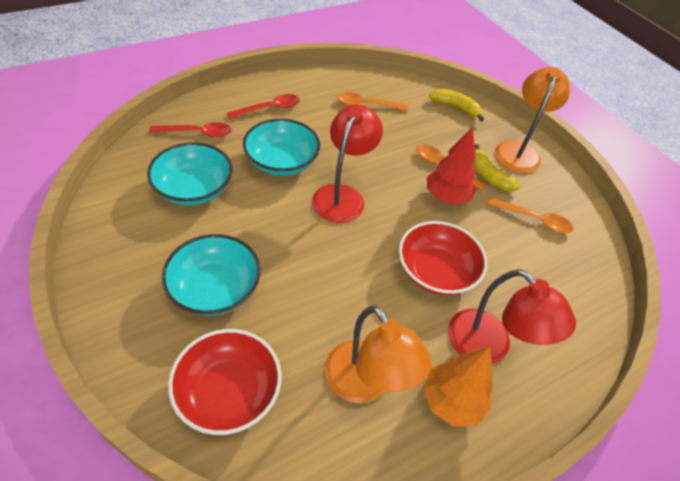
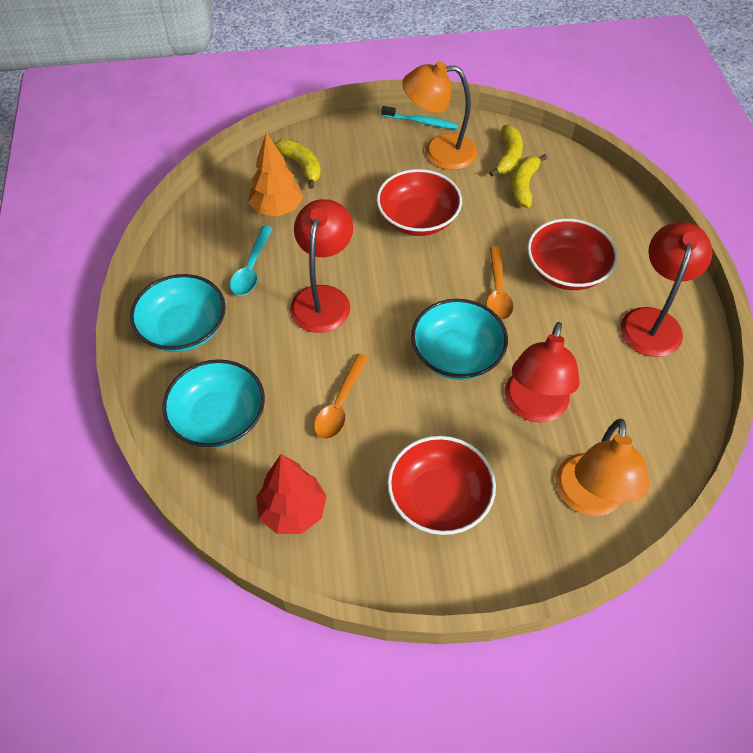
orange spoon: 3 -> 2
red bowl: 2 -> 3
red lamp: 2 -> 3
red spoon: 2 -> 0
turquoise spoon: 0 -> 1
turquoise toothbrush: 0 -> 1
yellow banana: 2 -> 3

